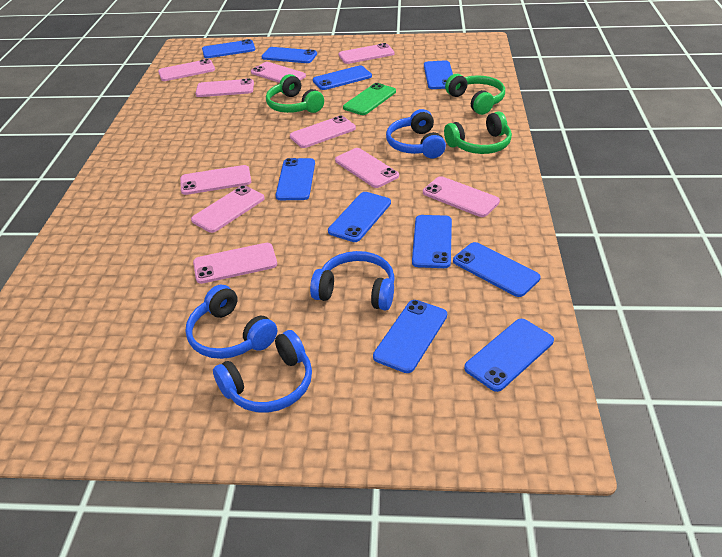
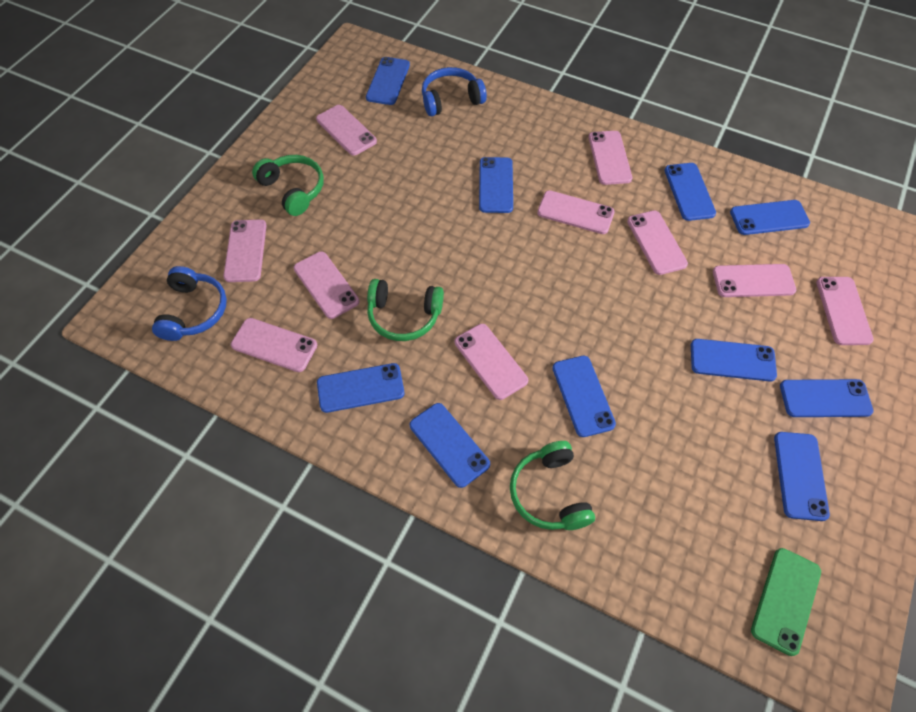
blue headphones: 4 -> 2

